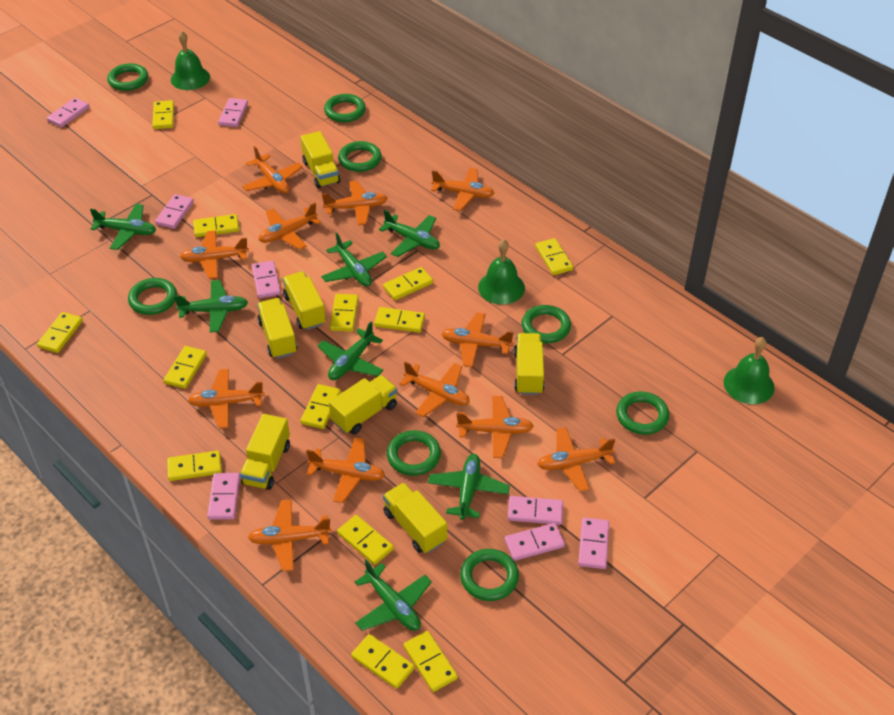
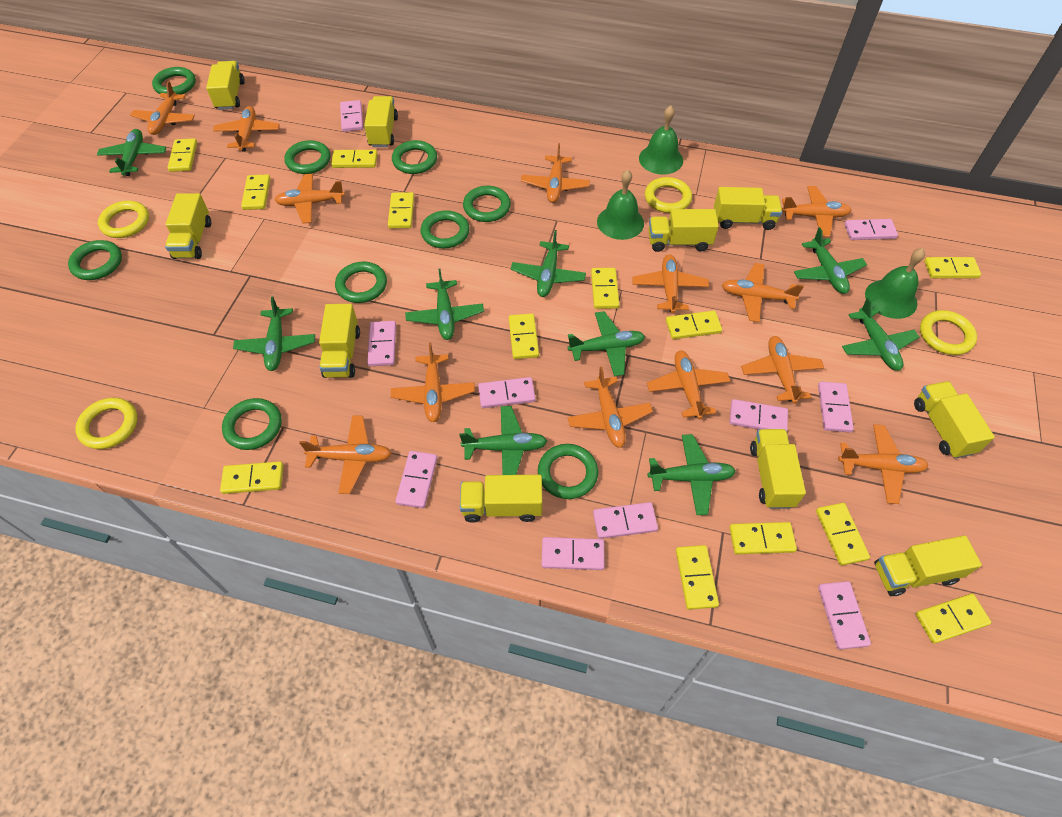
green plane: 7 -> 9
green ring: 8 -> 9
orange plane: 12 -> 13
pink domino: 8 -> 10
yellow ring: 0 -> 4
yellow truck: 7 -> 10

